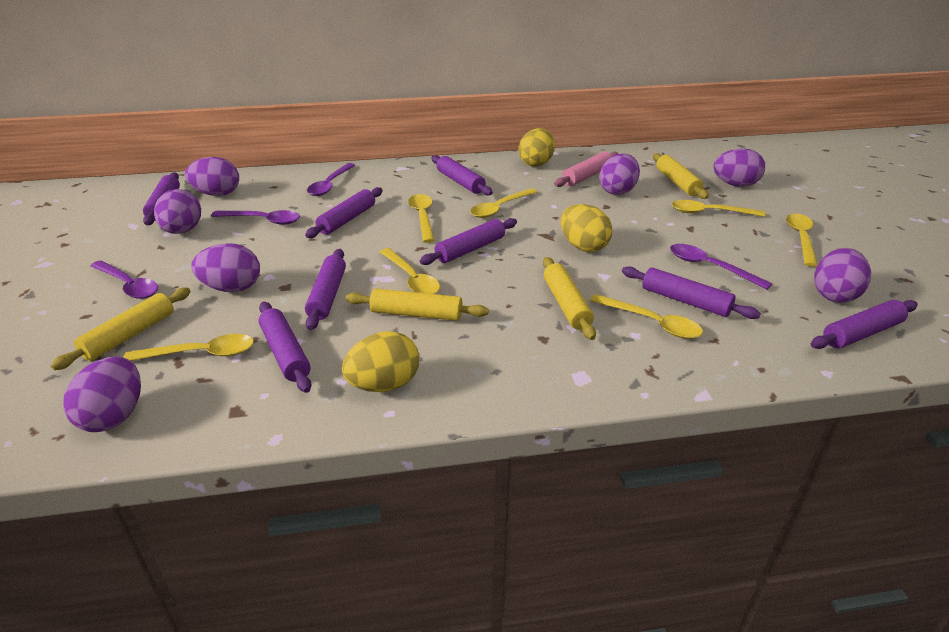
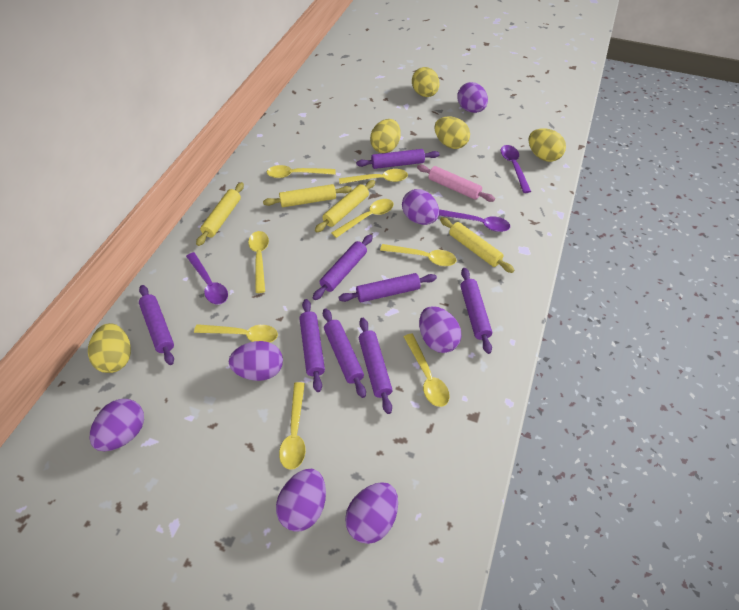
purple spoon: 4 -> 3
yellow egg: 3 -> 5
yellow spoon: 7 -> 8

